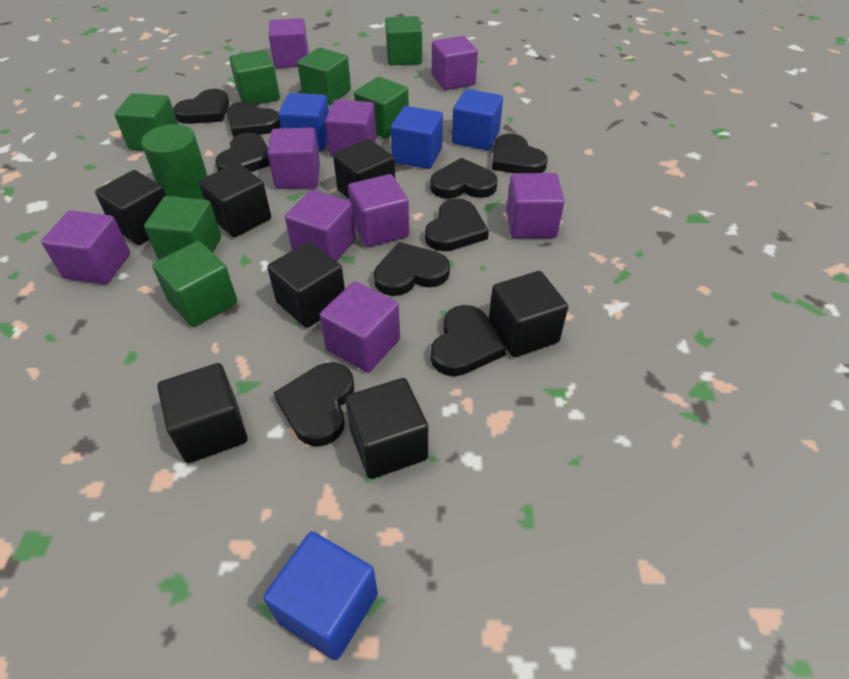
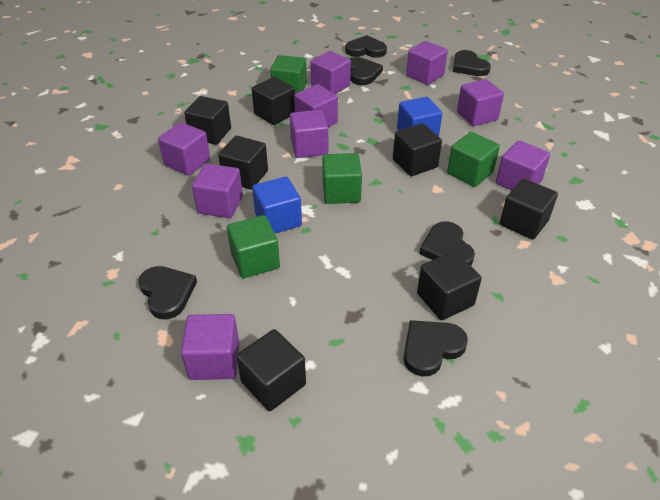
black heart: 9 -> 6
blue cube: 4 -> 2
green cube: 7 -> 4
green cylinder: 1 -> 0

